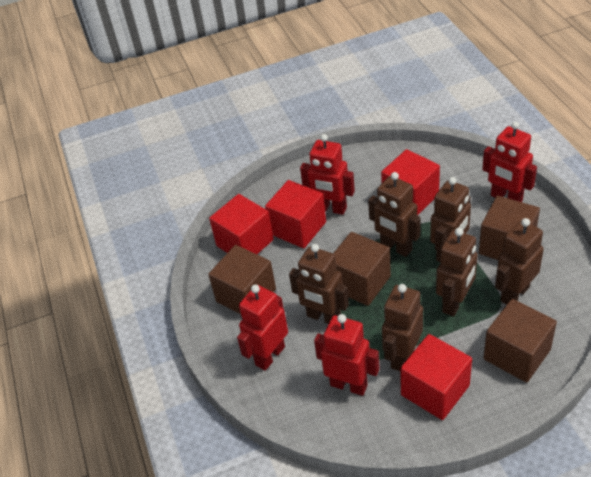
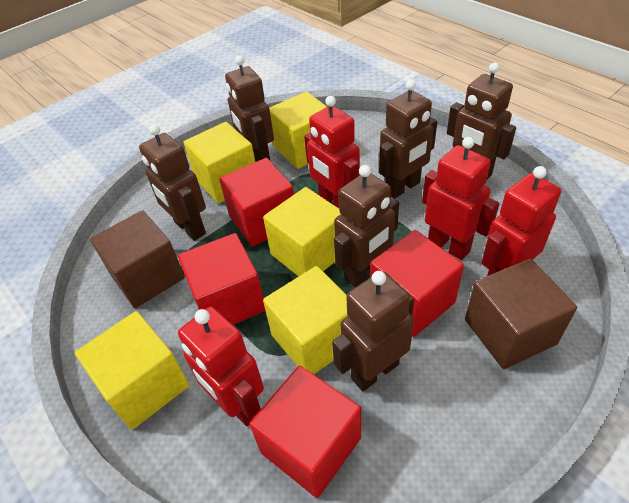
brown cube: 4 -> 2
yellow cube: 0 -> 5

